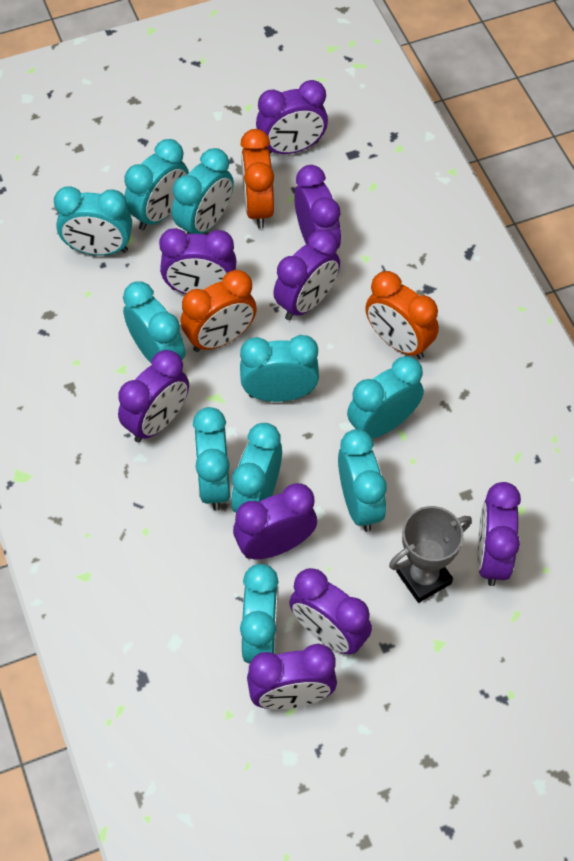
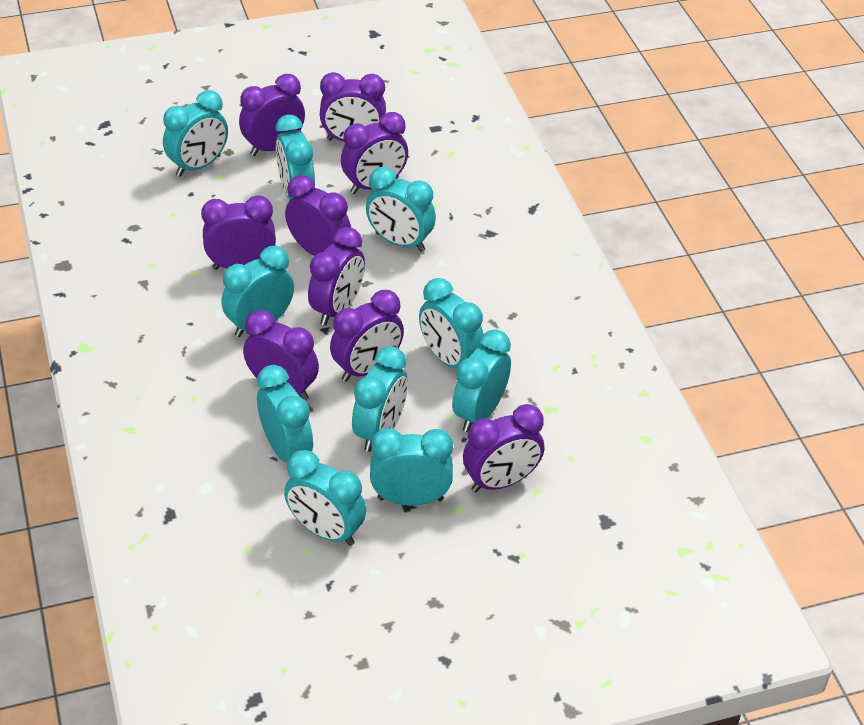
grey trophy: 1 -> 0
orange clock: 3 -> 0

